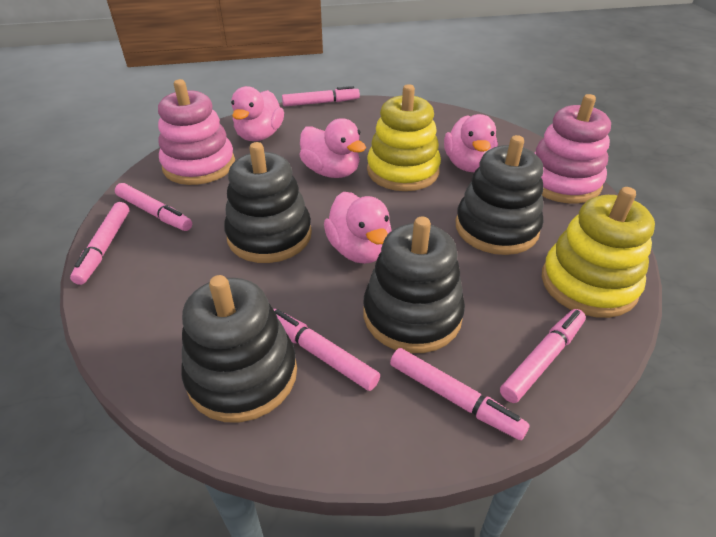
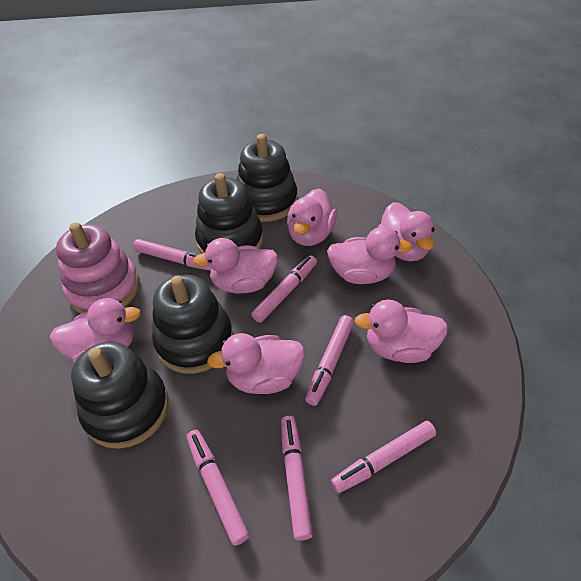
pink duck: 4 -> 7
pink stacking toy: 2 -> 1
yellow stacking toy: 2 -> 0

